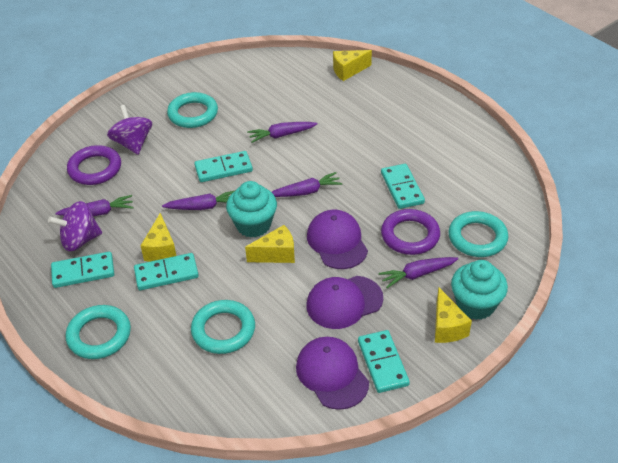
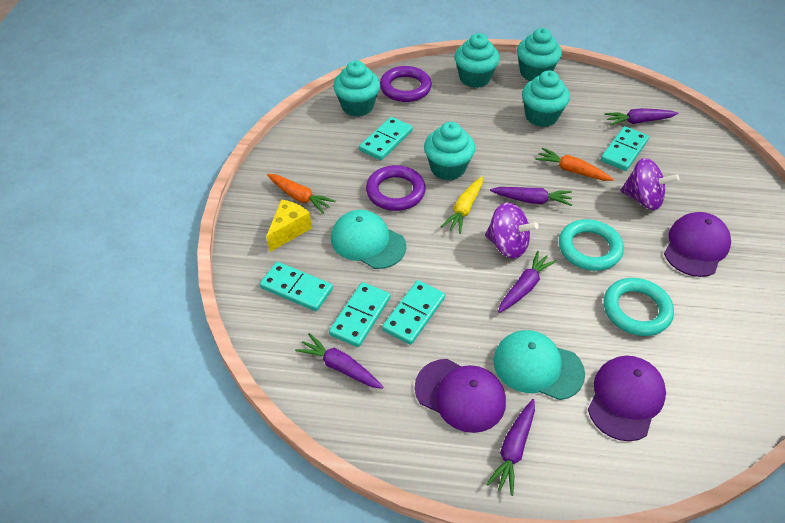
orange carrot: 0 -> 2
turquoise cap: 0 -> 2
turquoise cupcake: 2 -> 5
turquoise ring: 4 -> 2
yellow carrot: 0 -> 1
yellow cheese: 4 -> 1

